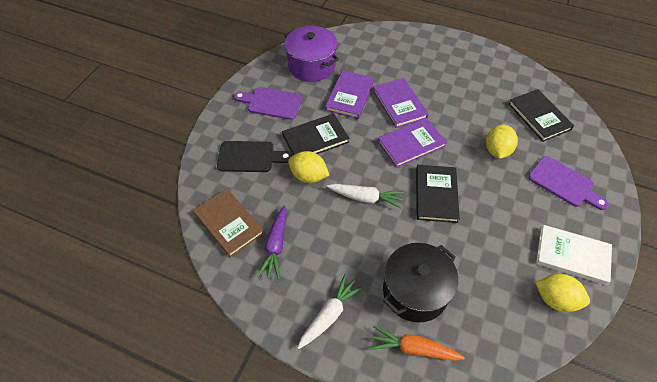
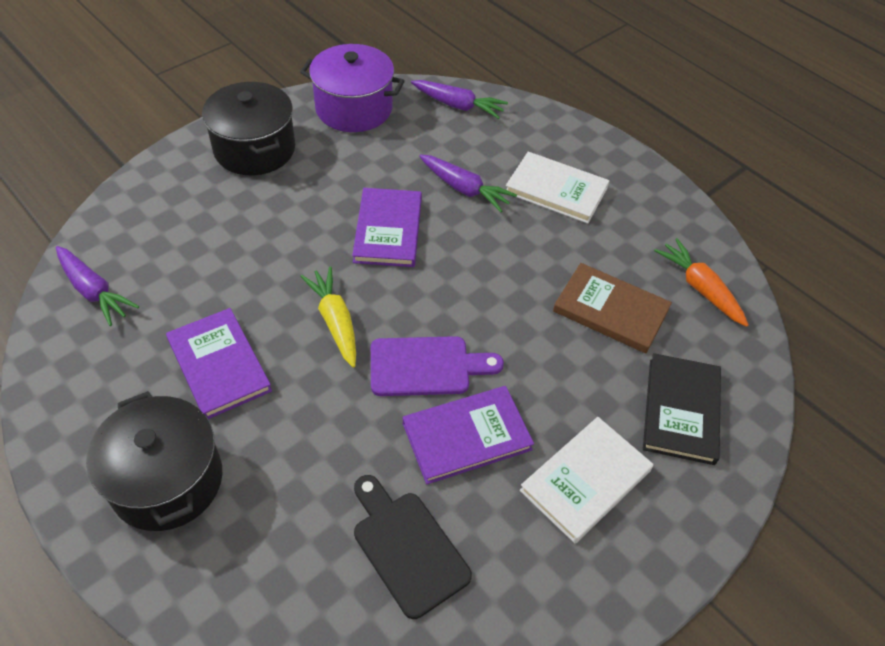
black book: 3 -> 1
black pot: 1 -> 2
purple carrot: 1 -> 3
purple cutting board: 2 -> 1
white book: 1 -> 2
white carrot: 2 -> 0
yellow carrot: 0 -> 1
yellow lemon: 3 -> 0

